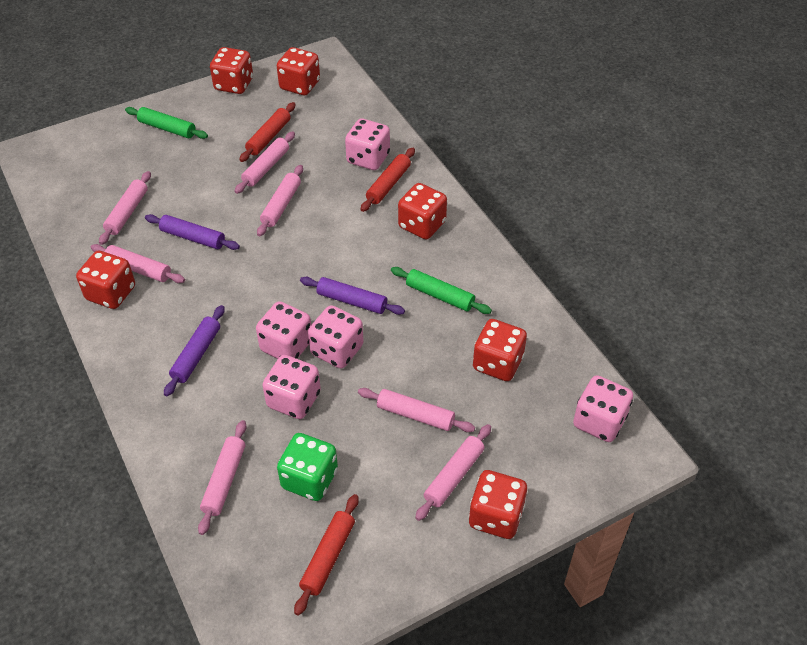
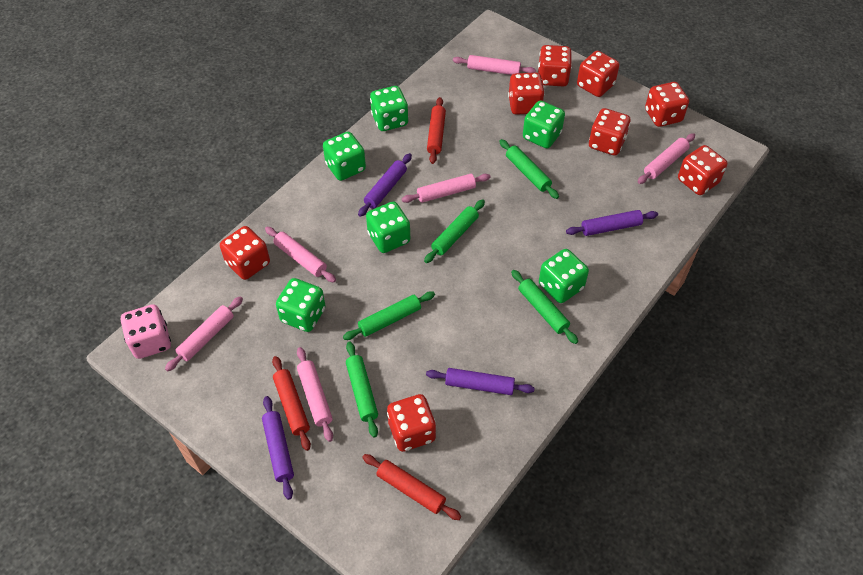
green dice: 1 -> 6
green rolling pin: 2 -> 5
pink dice: 5 -> 1
pink rolling pin: 7 -> 6
purple rolling pin: 3 -> 4
red dice: 6 -> 8

